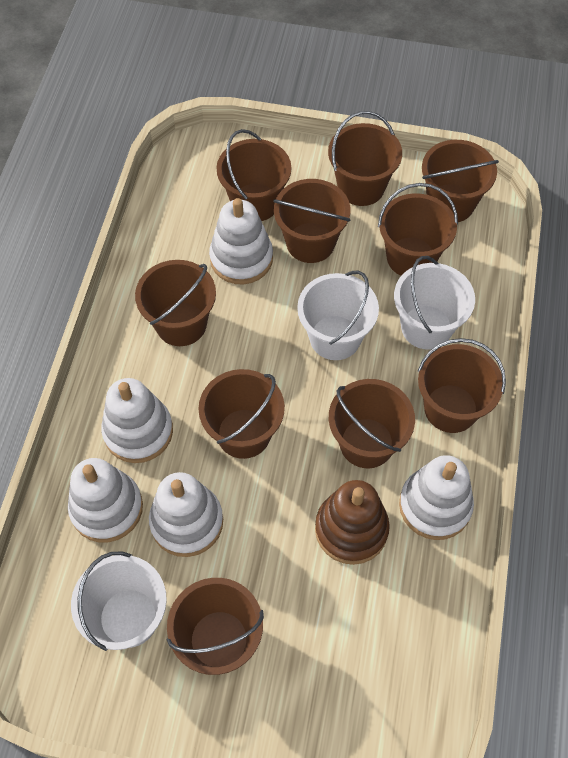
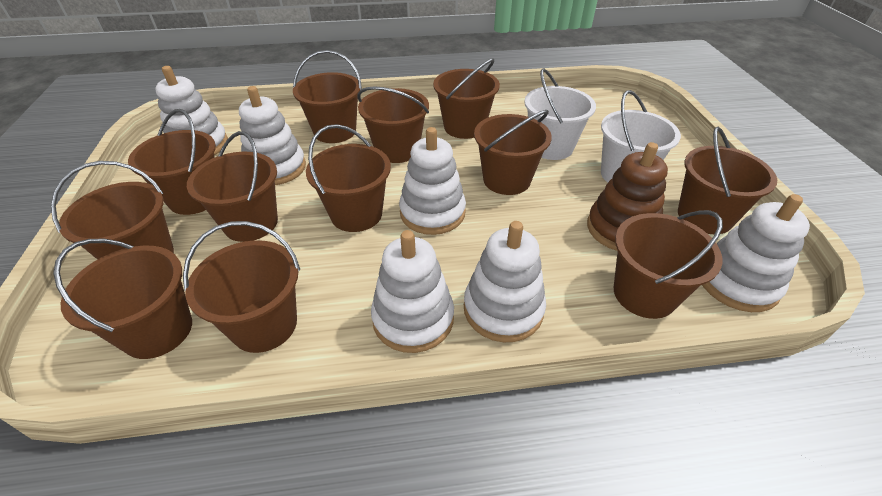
brown bucket: 10 -> 12
white bucket: 3 -> 2
white stacking toy: 5 -> 6

